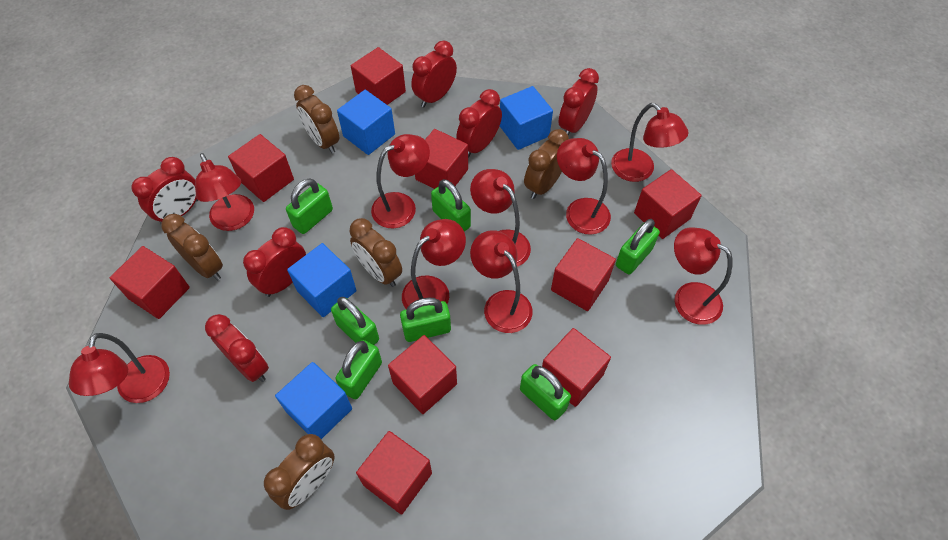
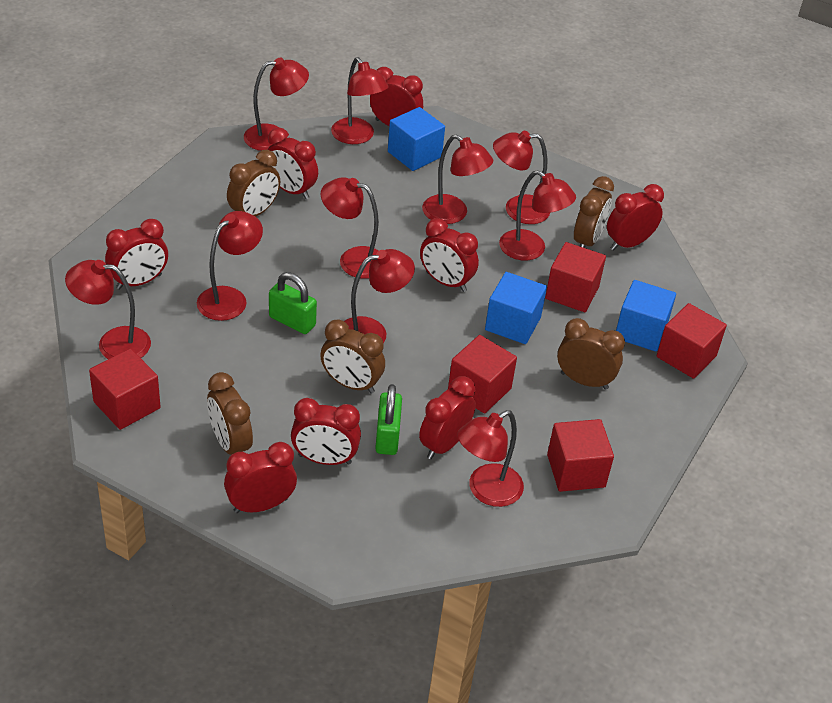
blue cube: 4 -> 3
green padlock: 7 -> 2
red clock: 6 -> 8
red cube: 9 -> 5
red lamp: 9 -> 10

